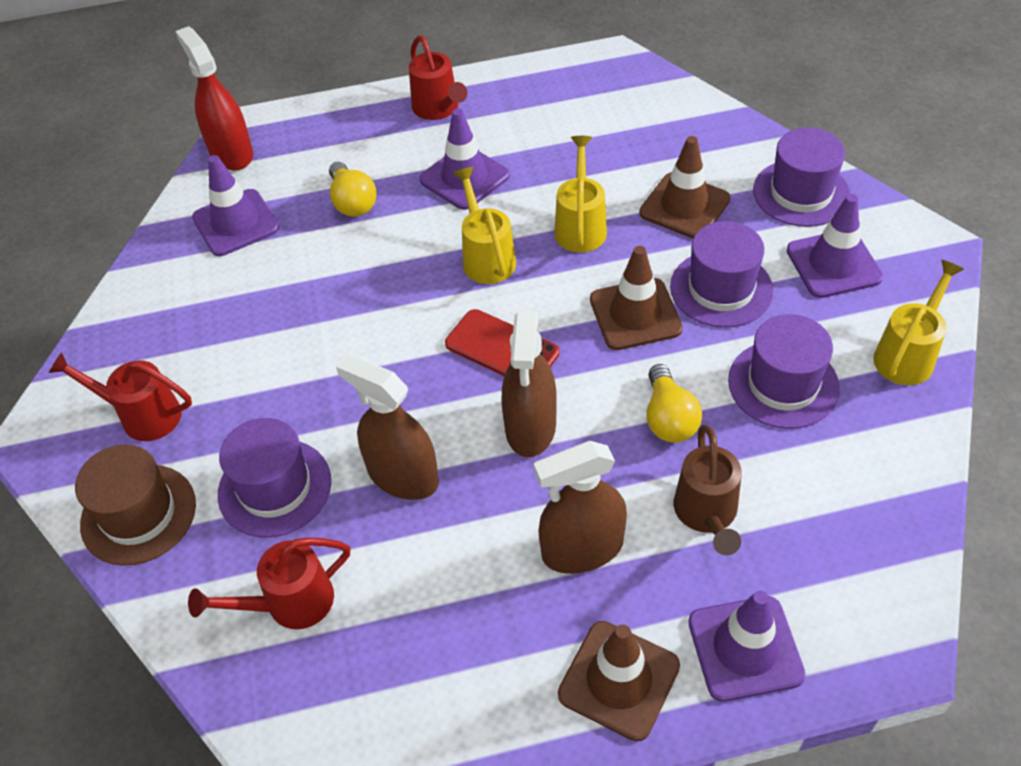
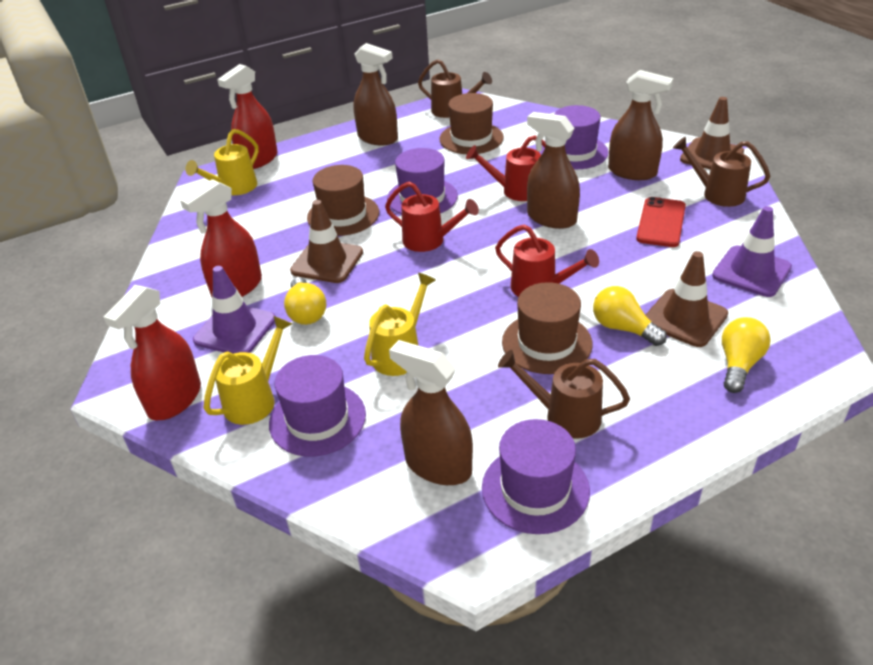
brown hat: 1 -> 3
brown spray bottle: 3 -> 4
brown watering can: 1 -> 3
purple traffic cone: 4 -> 2
red spray bottle: 1 -> 3
yellow light bulb: 2 -> 3

